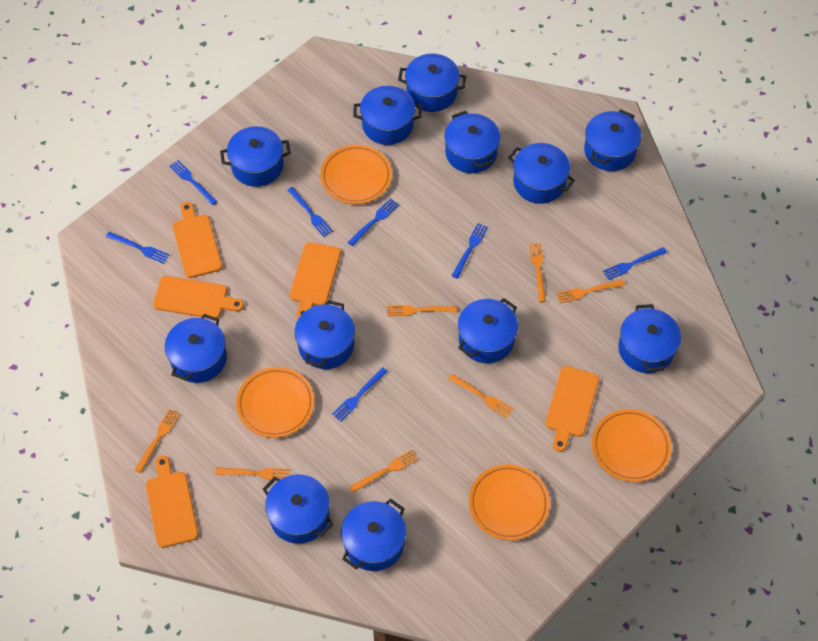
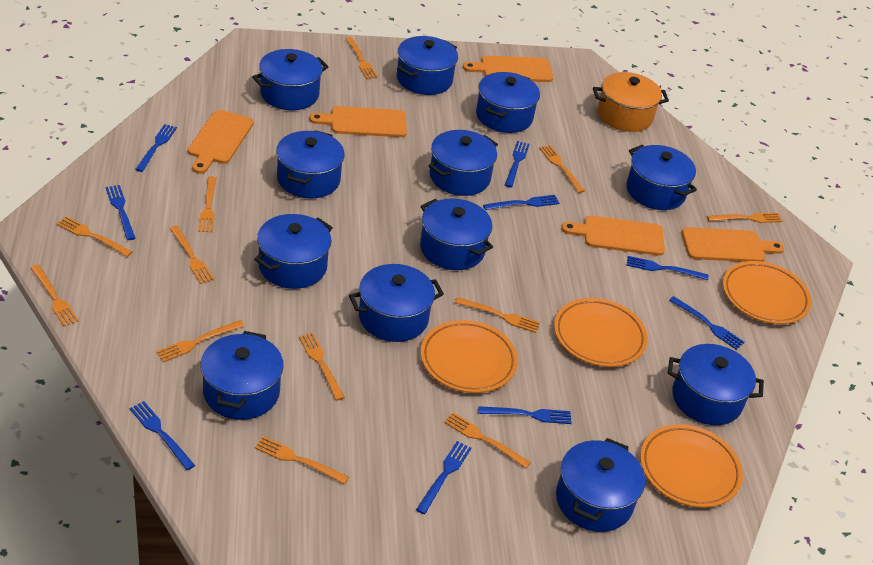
blue fork: 7 -> 9
orange fork: 7 -> 12
orange pot: 0 -> 1

